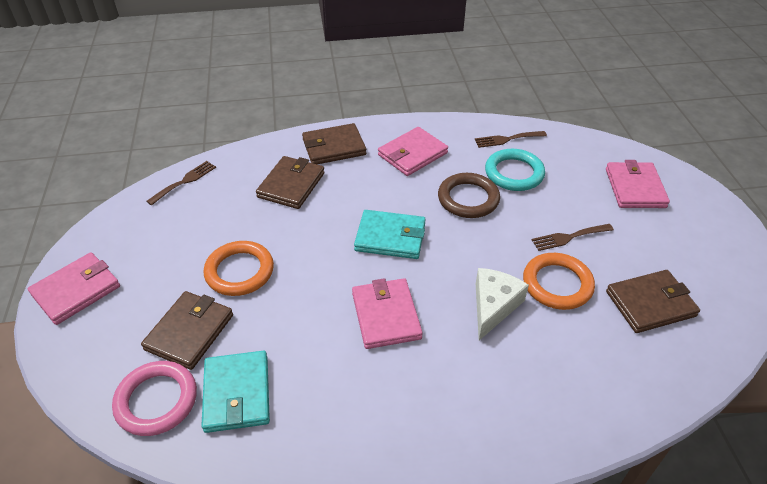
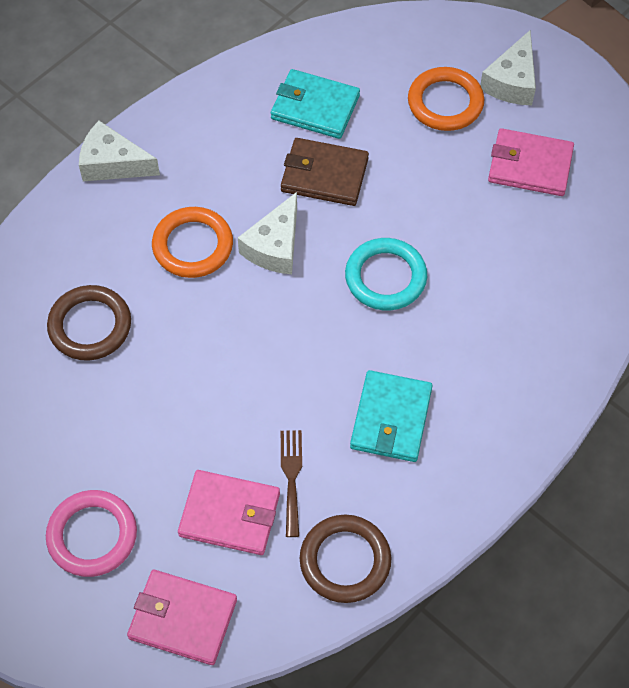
brown fork: 3 -> 1
brown ring: 1 -> 2
brown wallet: 4 -> 1
pink wallet: 4 -> 3
white cheese: 1 -> 3

